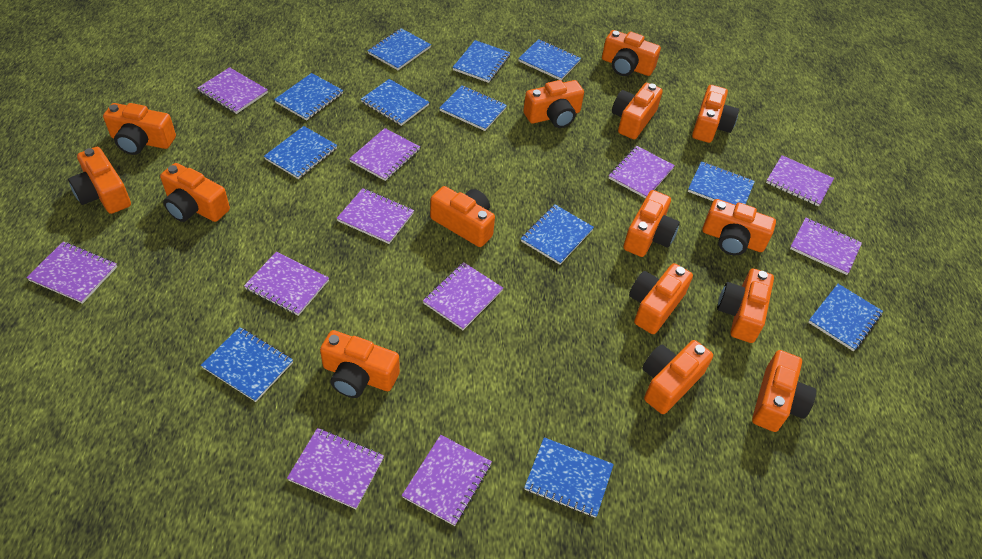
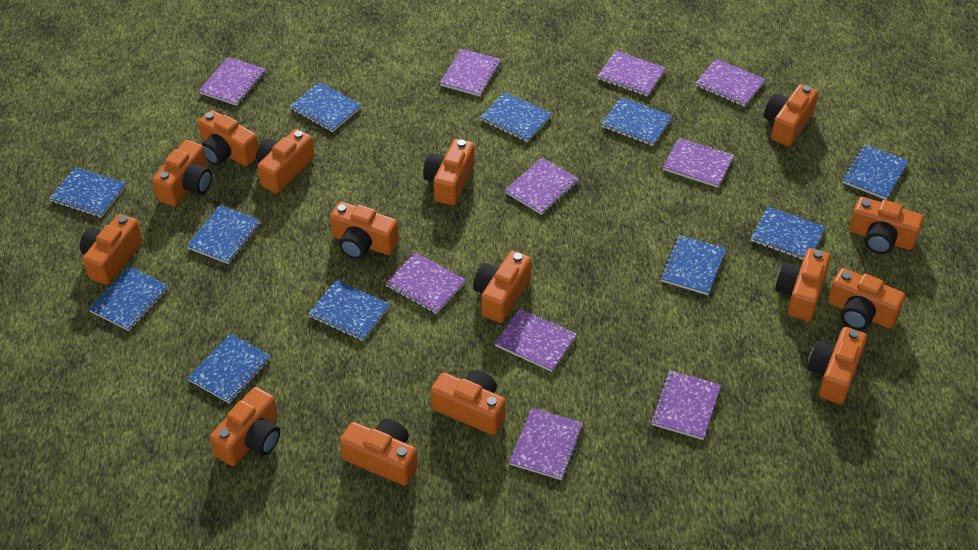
blue notebook: 12 -> 11
purple notebook: 11 -> 10

